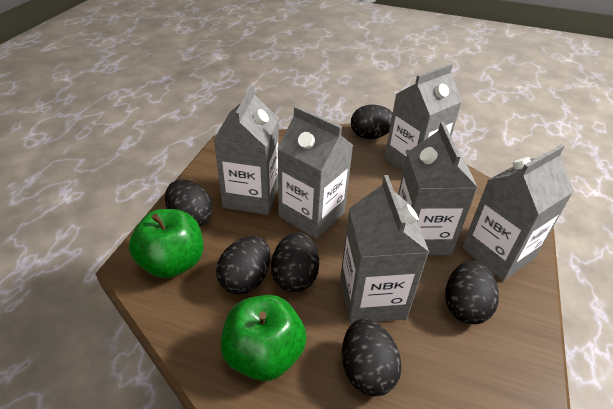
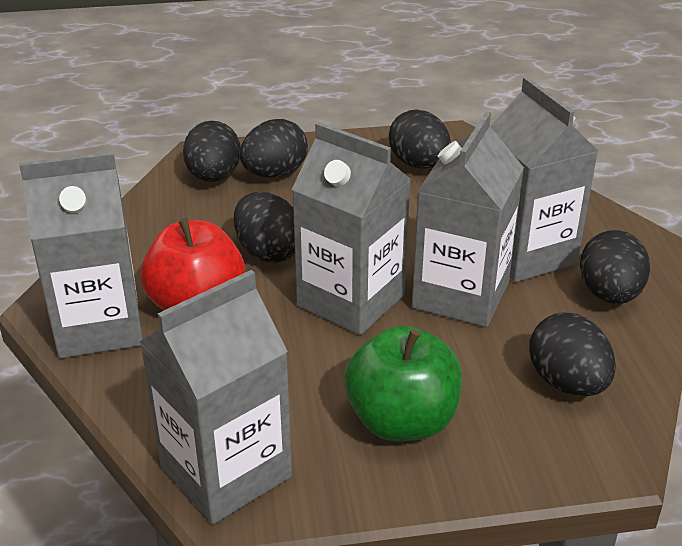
green apple: 2 -> 1
grey carton: 6 -> 5
red apple: 0 -> 1

